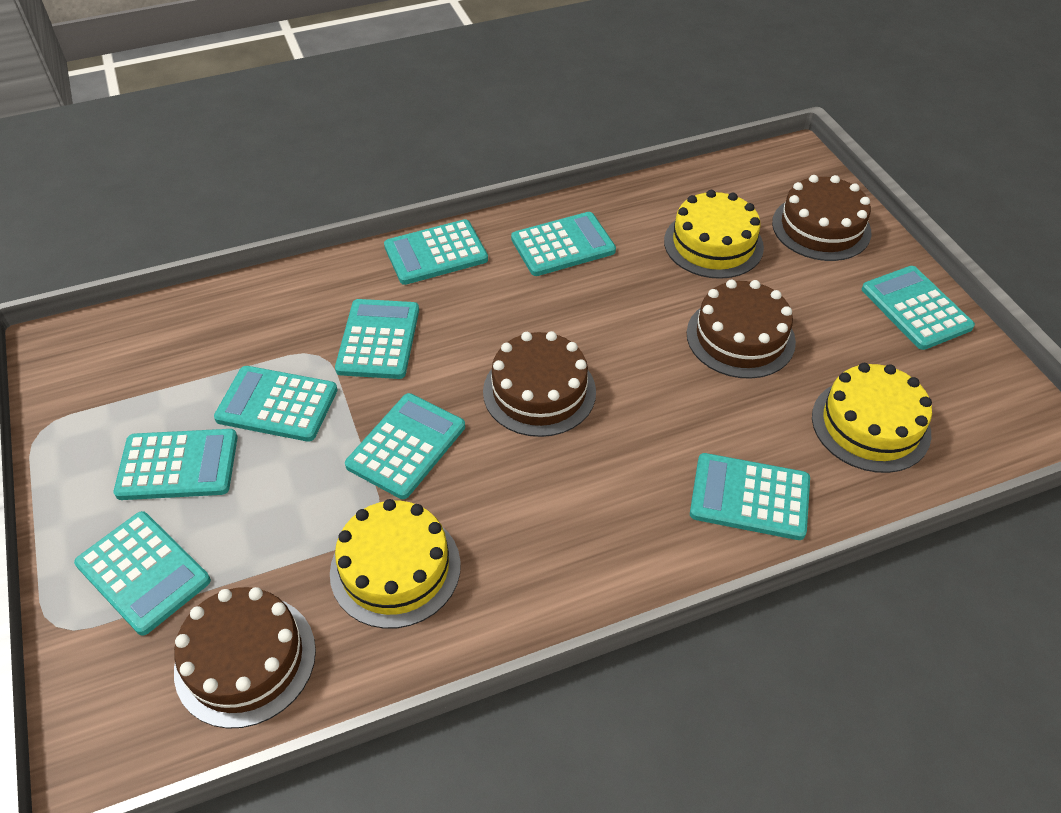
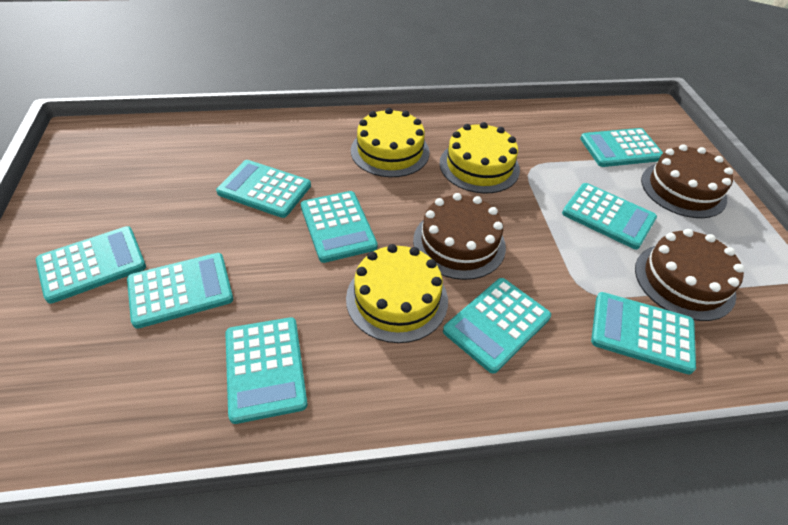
brown cake: 4 -> 3

